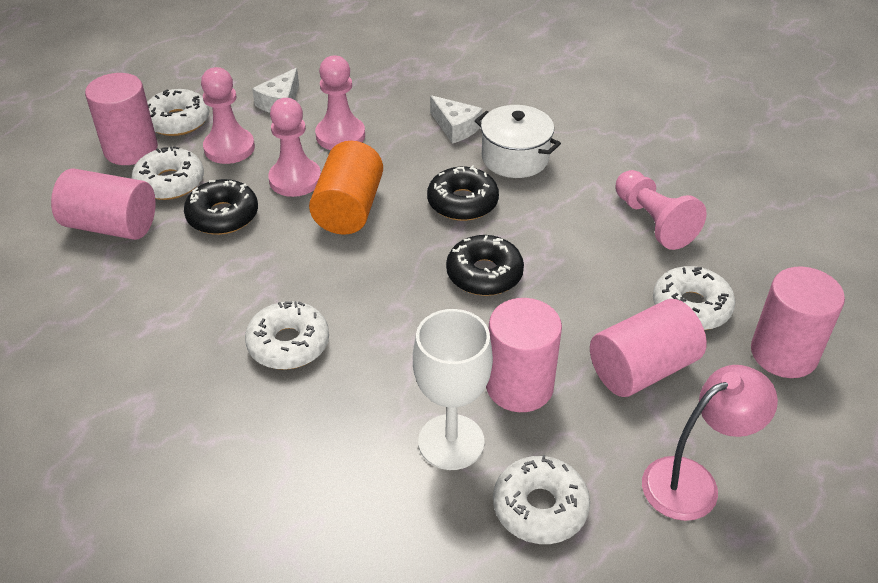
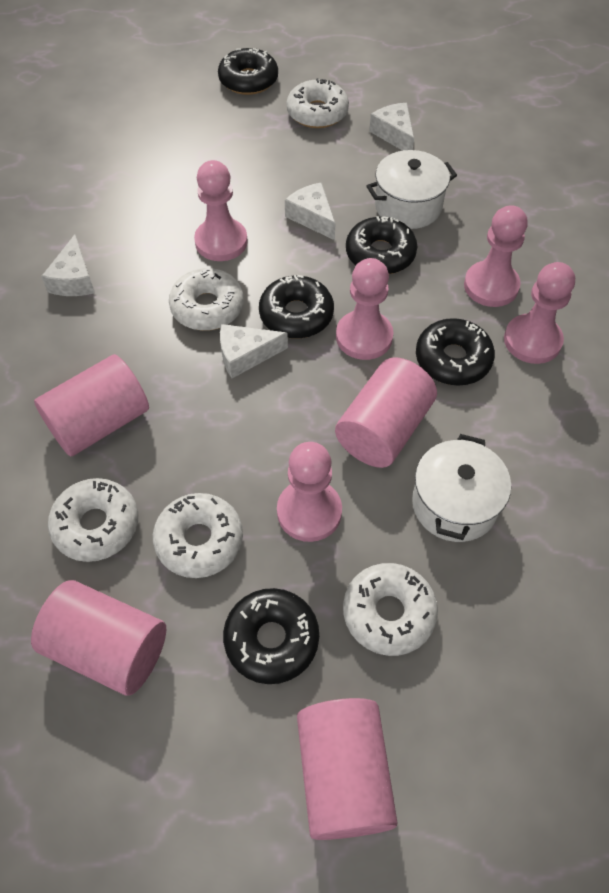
black donut: 3 -> 5
orange cylinder: 1 -> 0
pink cylinder: 5 -> 4
pink lamp: 1 -> 0
pink pawn: 4 -> 5
white cheese: 2 -> 4
white goblet: 1 -> 0
white pot: 1 -> 2

